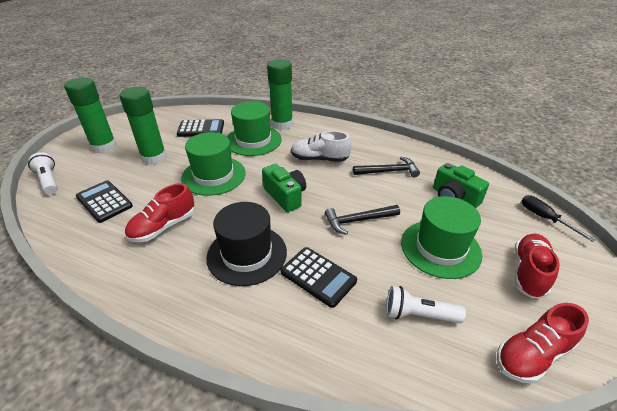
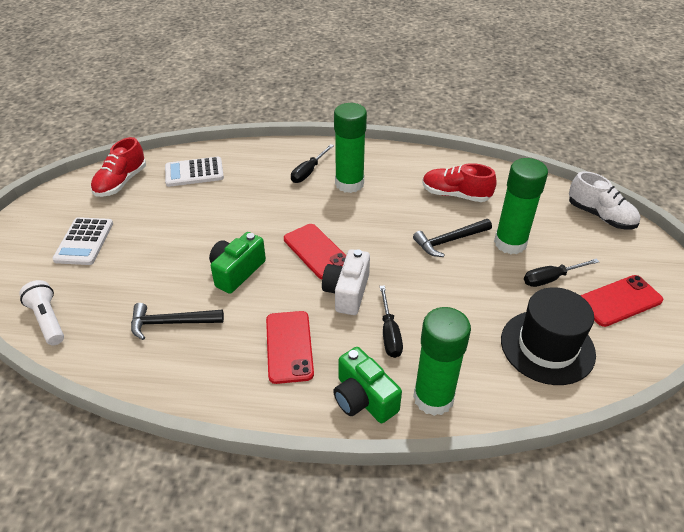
black calculator: 3 -> 0
black screwdriver: 1 -> 3
green hat: 3 -> 0
red phone: 0 -> 3
red shoe: 3 -> 2
white calculator: 0 -> 2
white camera: 0 -> 1
white flashlight: 2 -> 1

